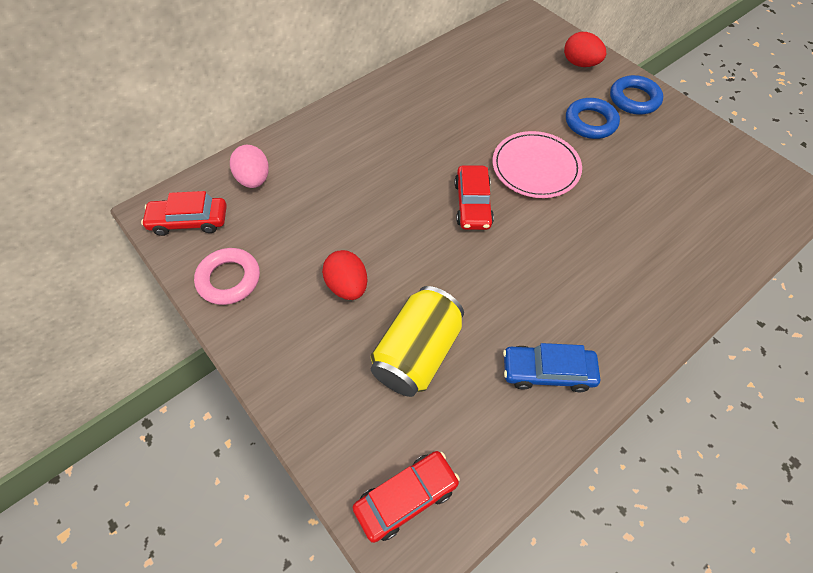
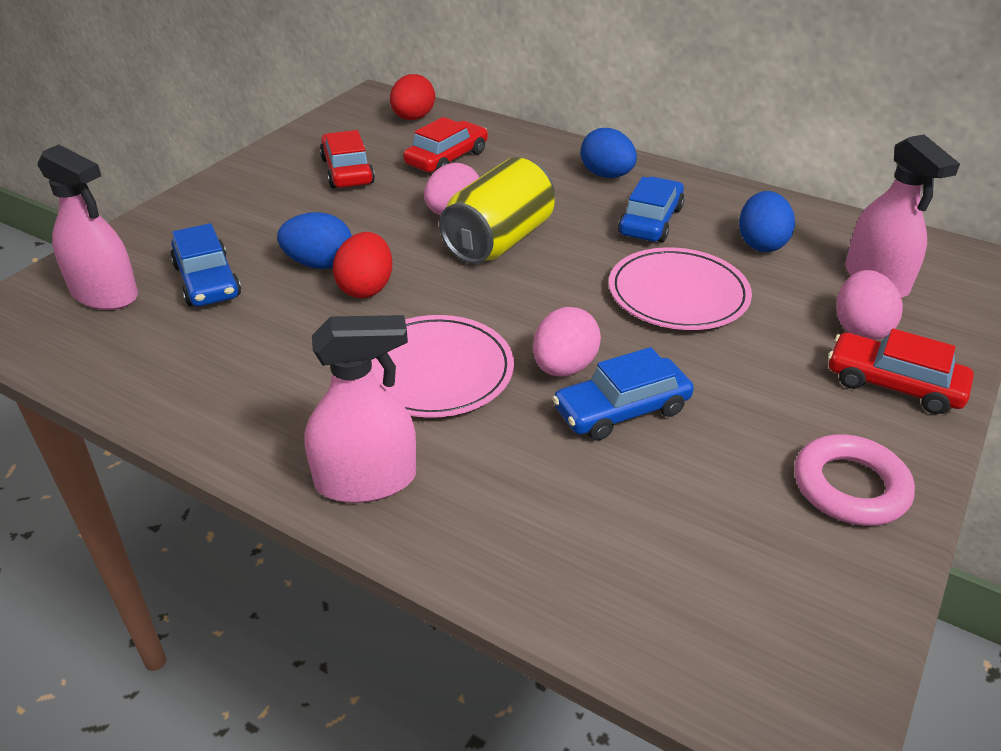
blue car: 1 -> 3
blue egg: 0 -> 3
blue ring: 2 -> 0
pink egg: 1 -> 3
pink plate: 1 -> 2
pink spray bottle: 0 -> 3

